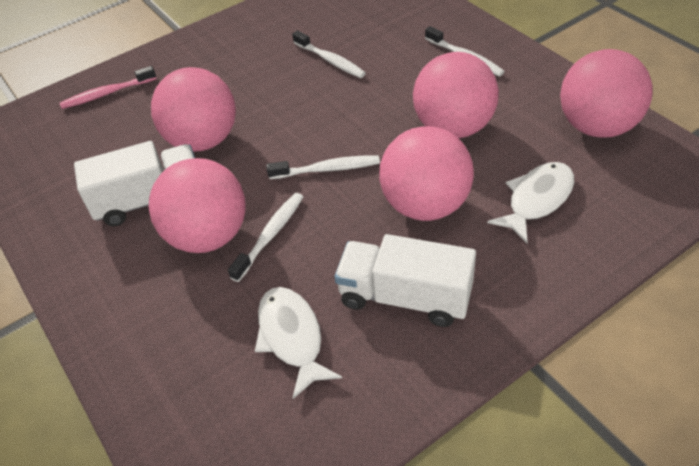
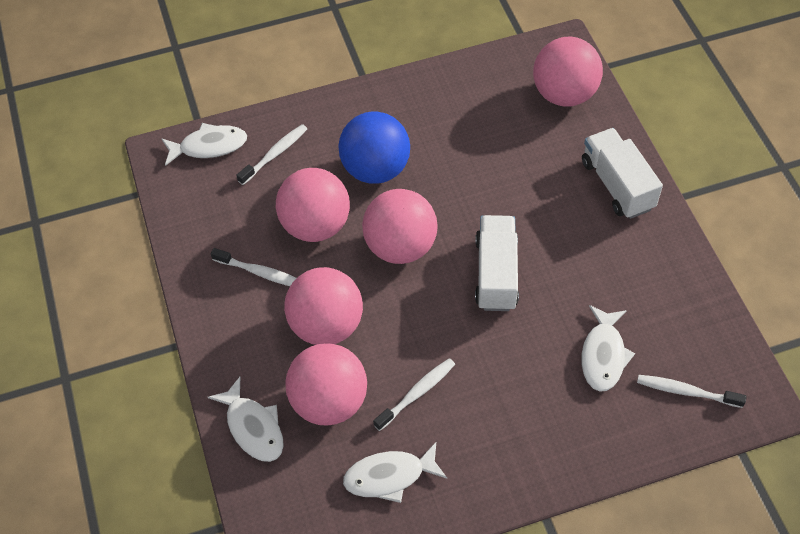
blue ball: 0 -> 1
pink toothbrush: 1 -> 0
white fish: 2 -> 4

